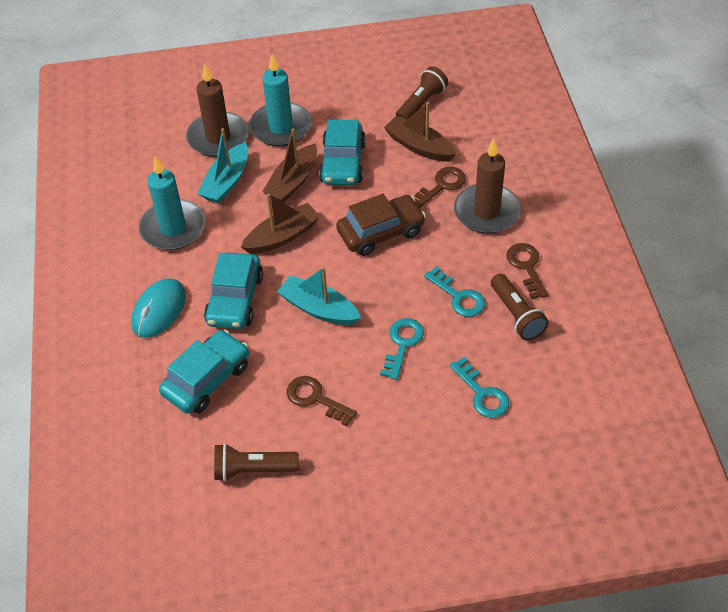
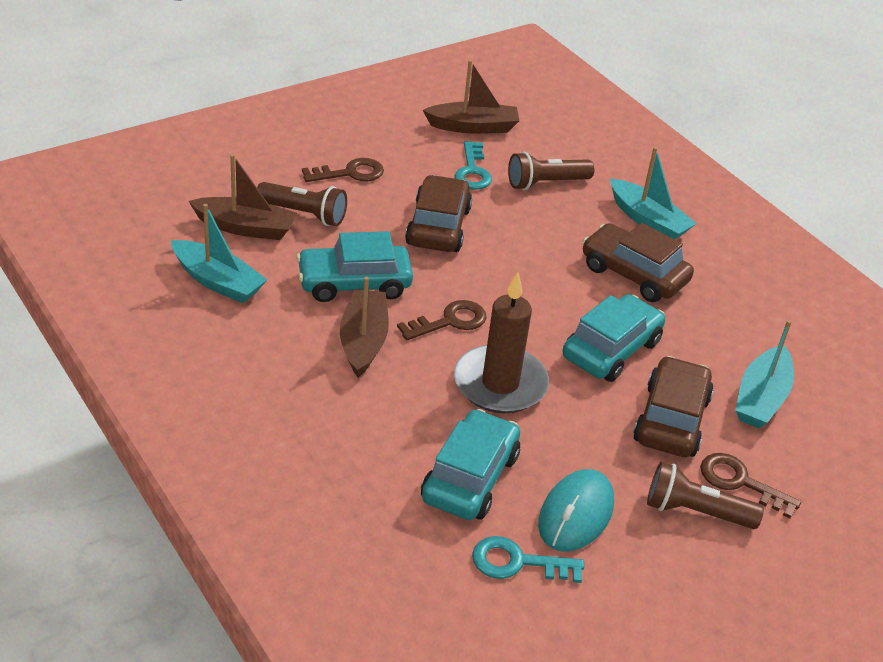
brown candle: 2 -> 1
brown car: 1 -> 3
turquoise boat: 2 -> 3
turquoise candle: 2 -> 0
turquoise key: 3 -> 2

